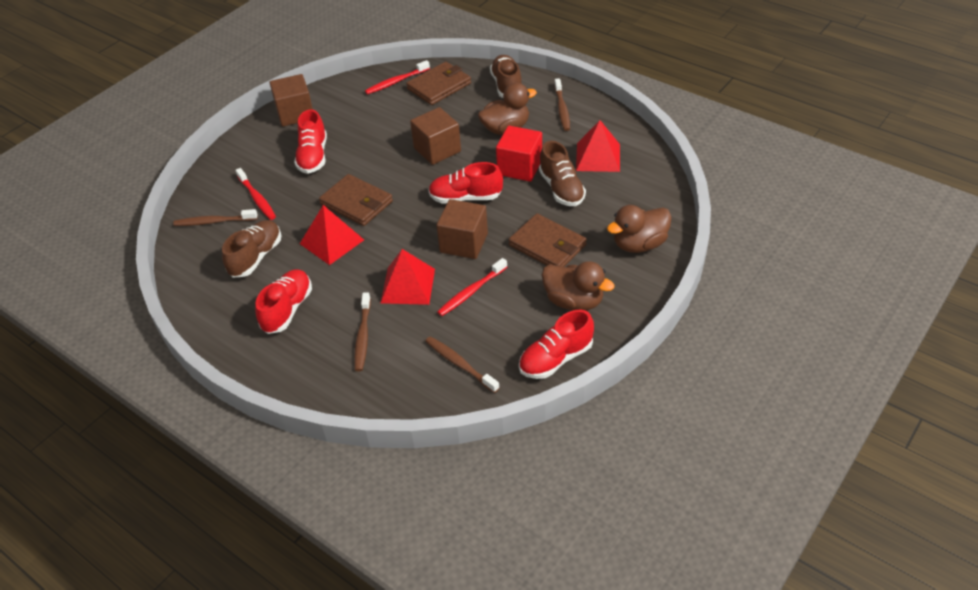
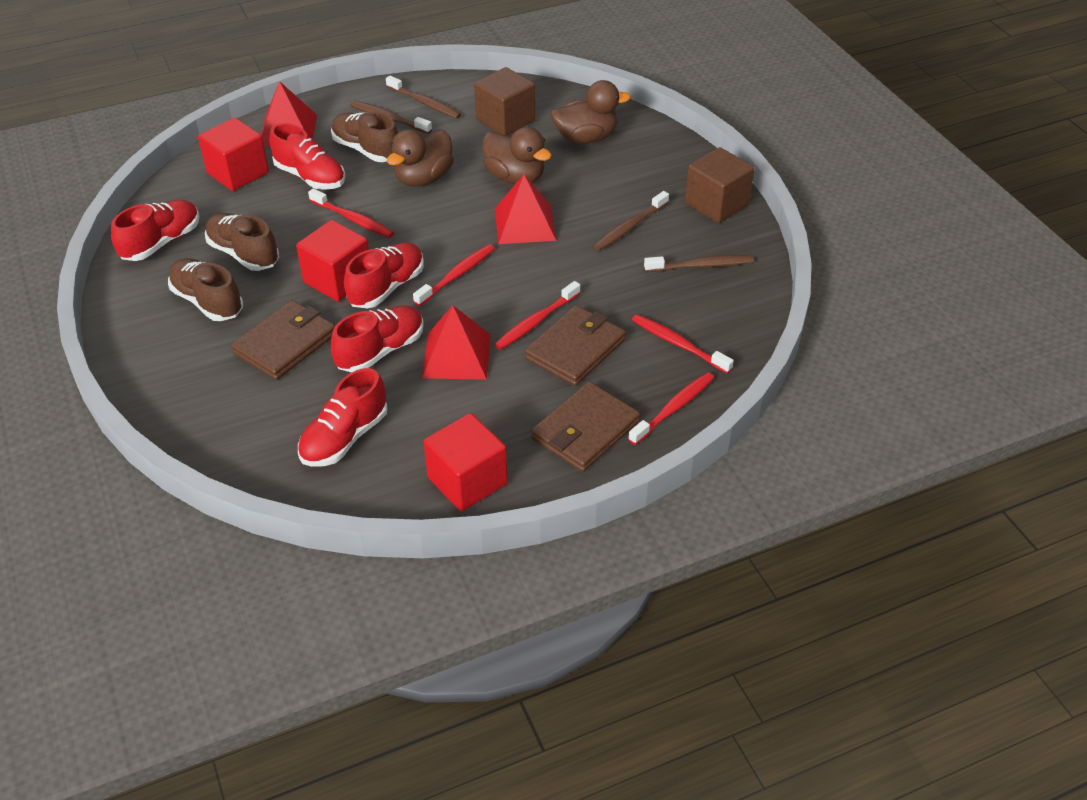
brown cube: 3 -> 2
red cube: 1 -> 3
red shoe: 4 -> 5
red toothbrush: 3 -> 5

